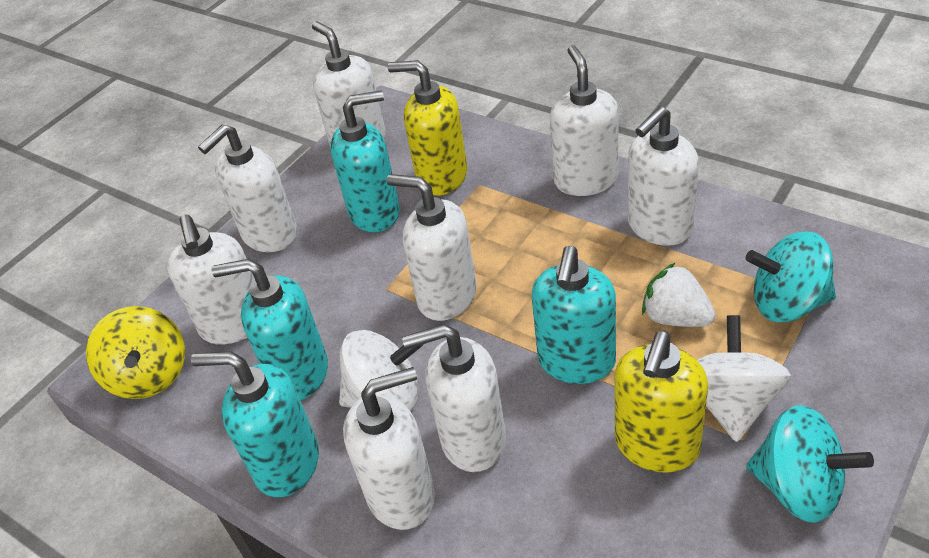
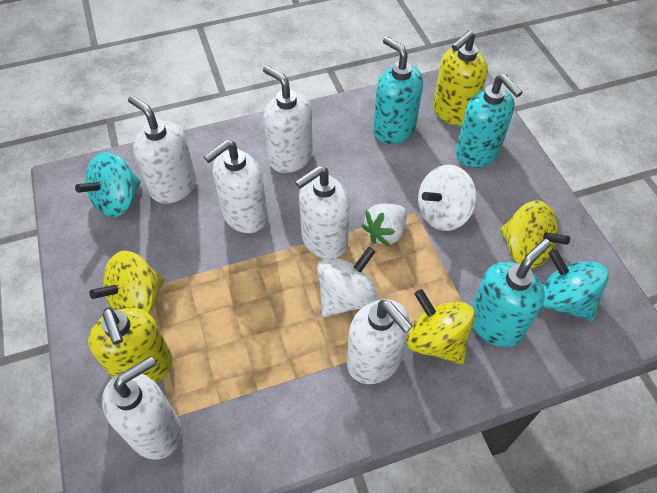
turquoise soap dispenser: 4 -> 3
white soap dispenser: 8 -> 6
yellow spinning top: 1 -> 3

